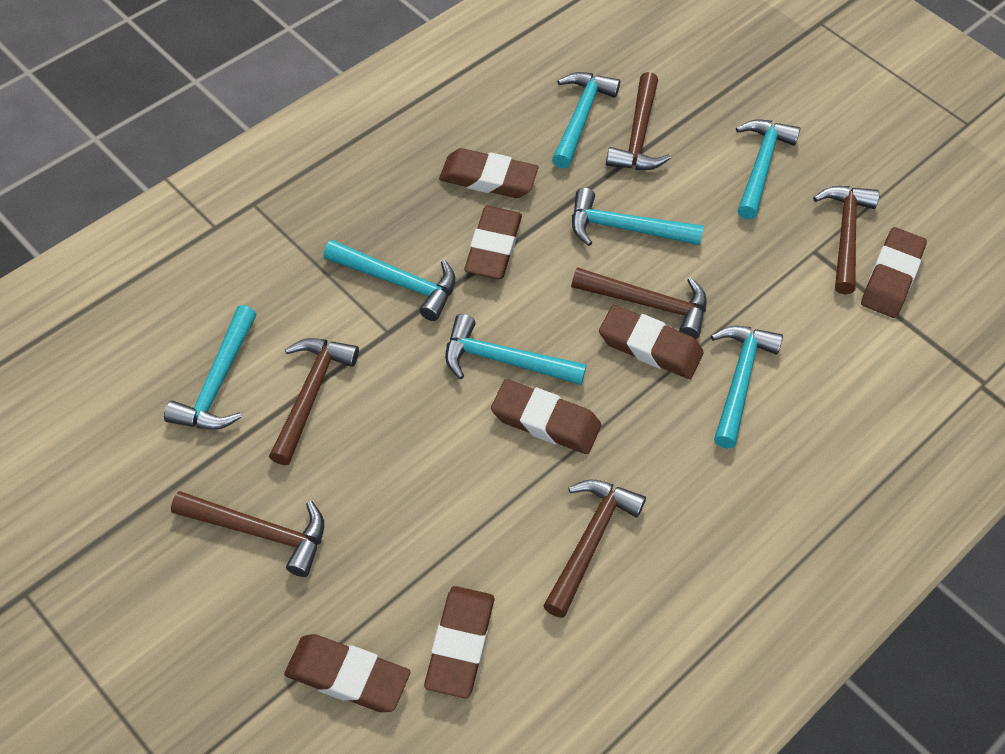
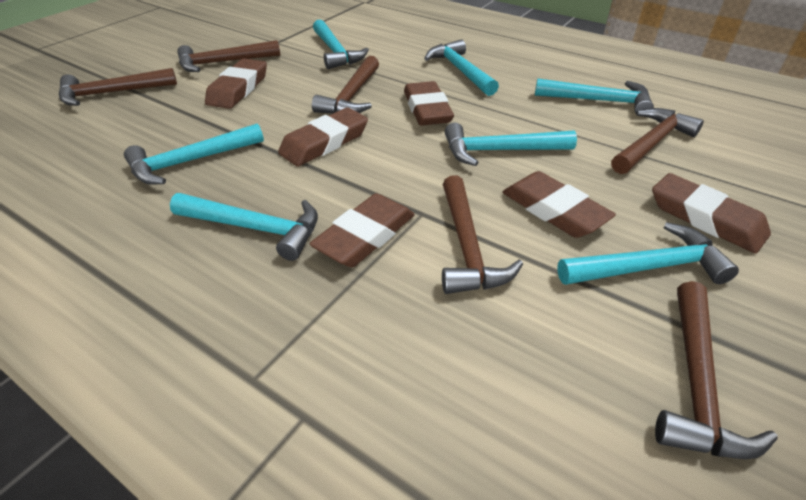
brown eraser: 7 -> 6

